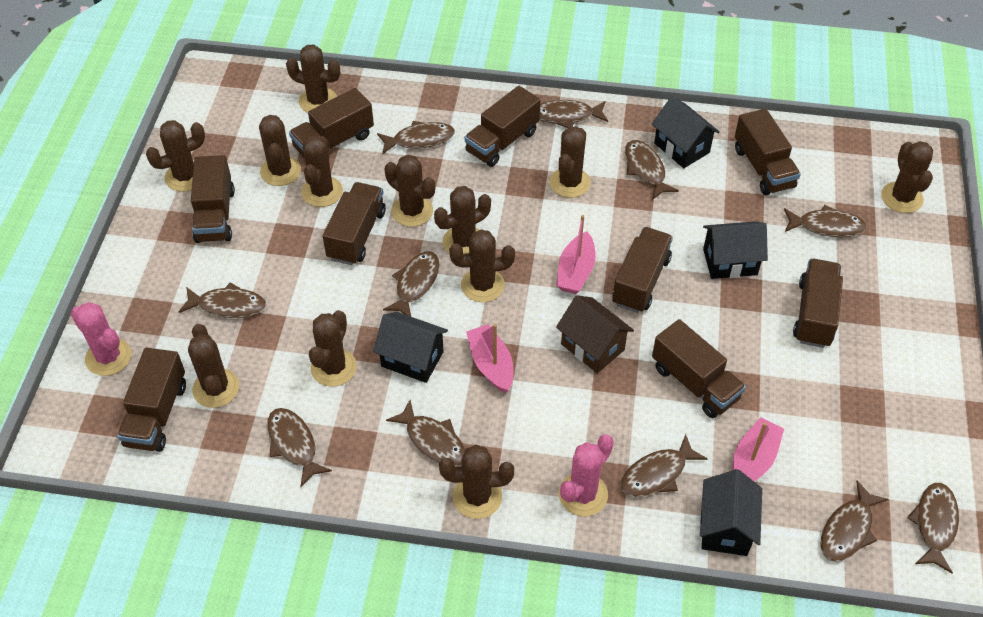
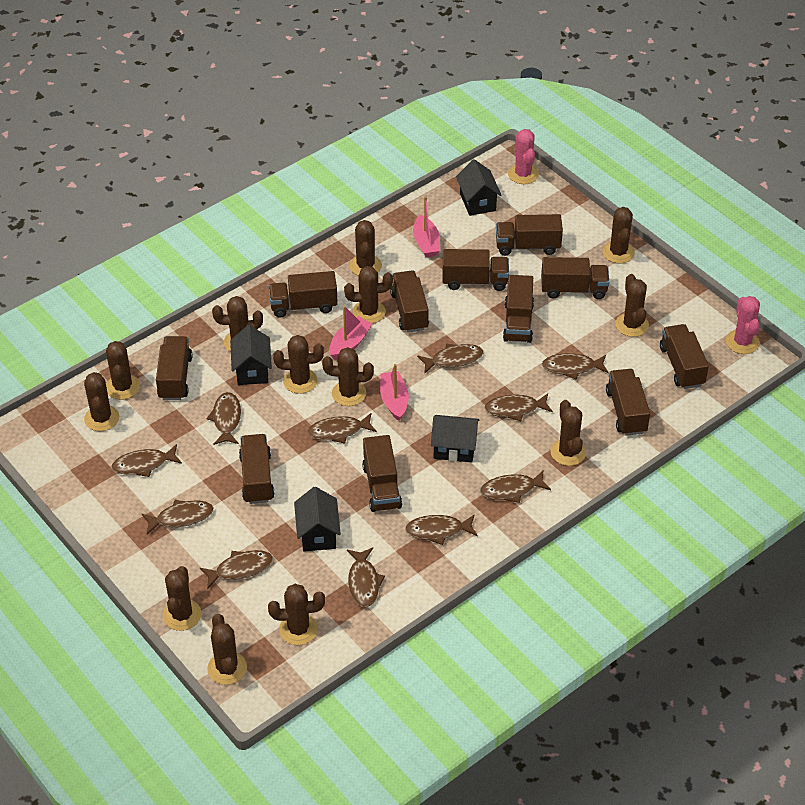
brown cactus: 12 -> 13
brown house: 1 -> 0
brown truck: 9 -> 11

